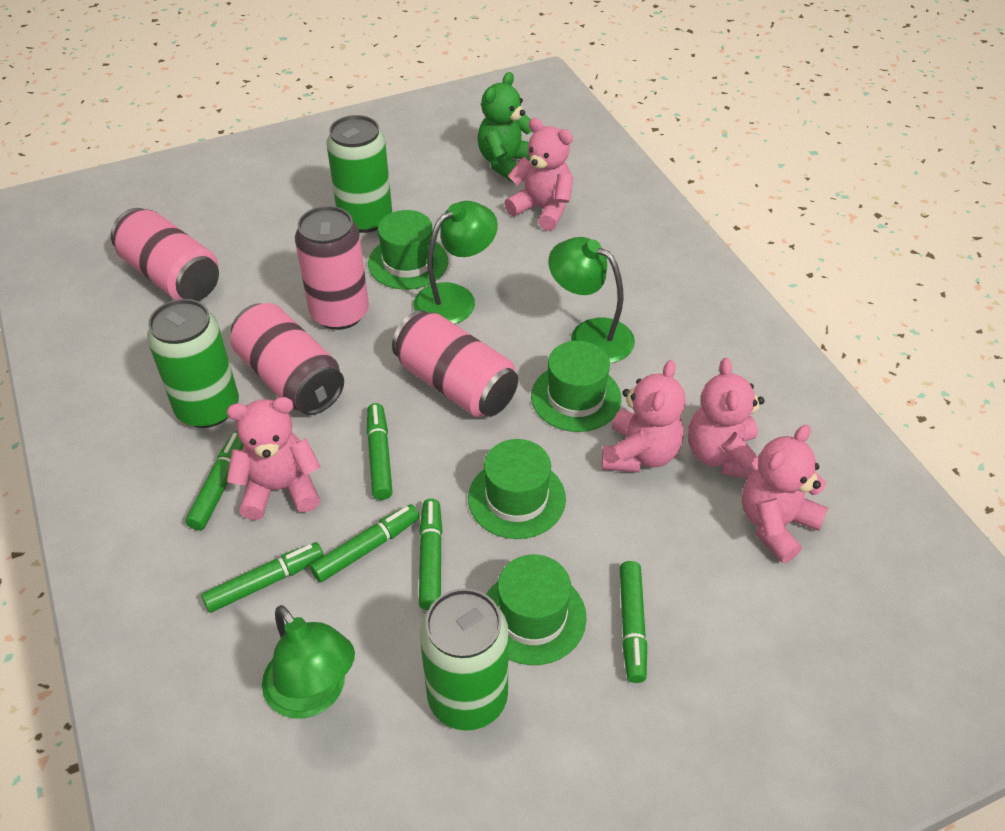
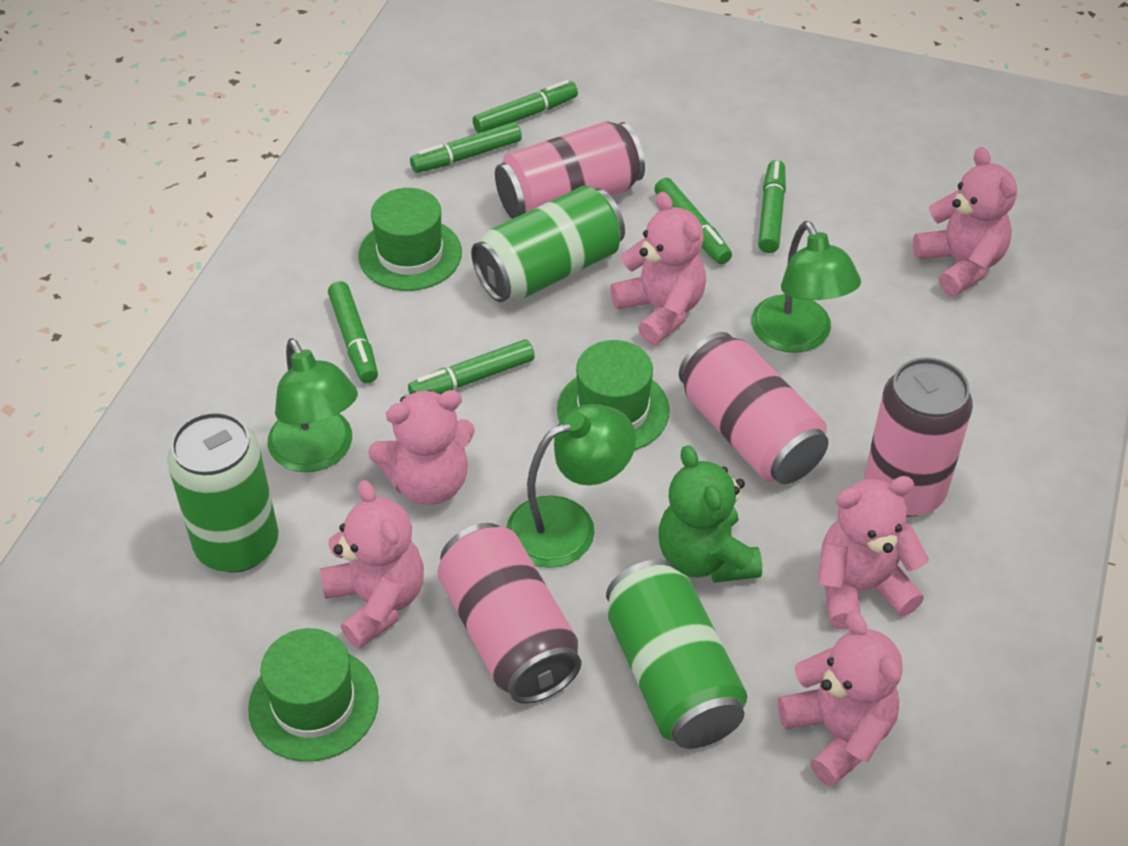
green hat: 4 -> 3
pink teddy bear: 5 -> 6

